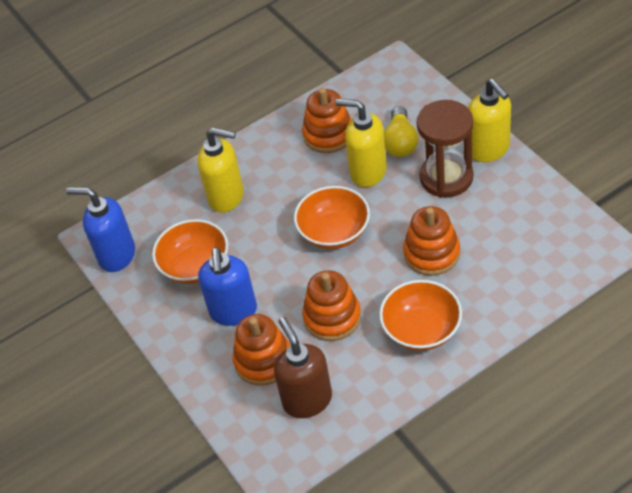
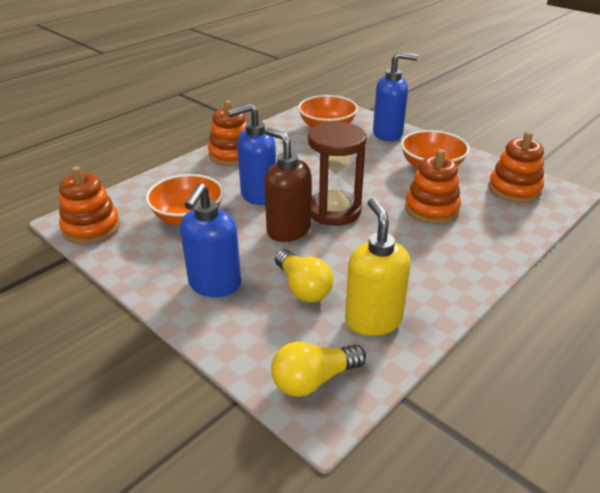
blue soap dispenser: 2 -> 3
yellow light bulb: 1 -> 2
yellow soap dispenser: 3 -> 1

